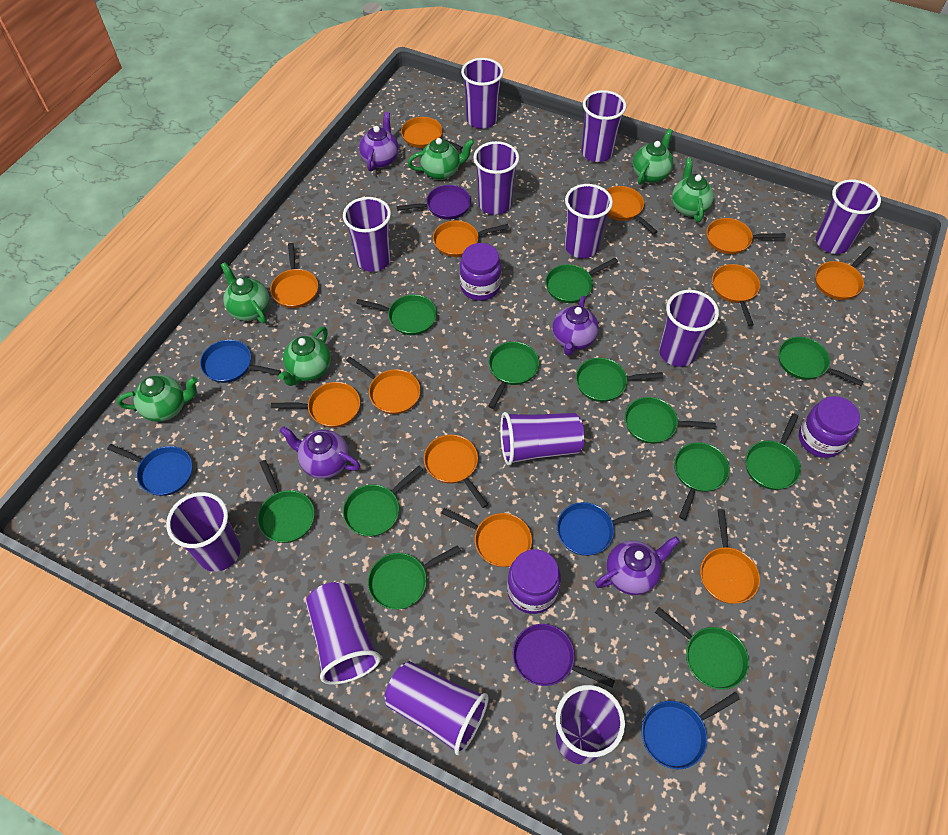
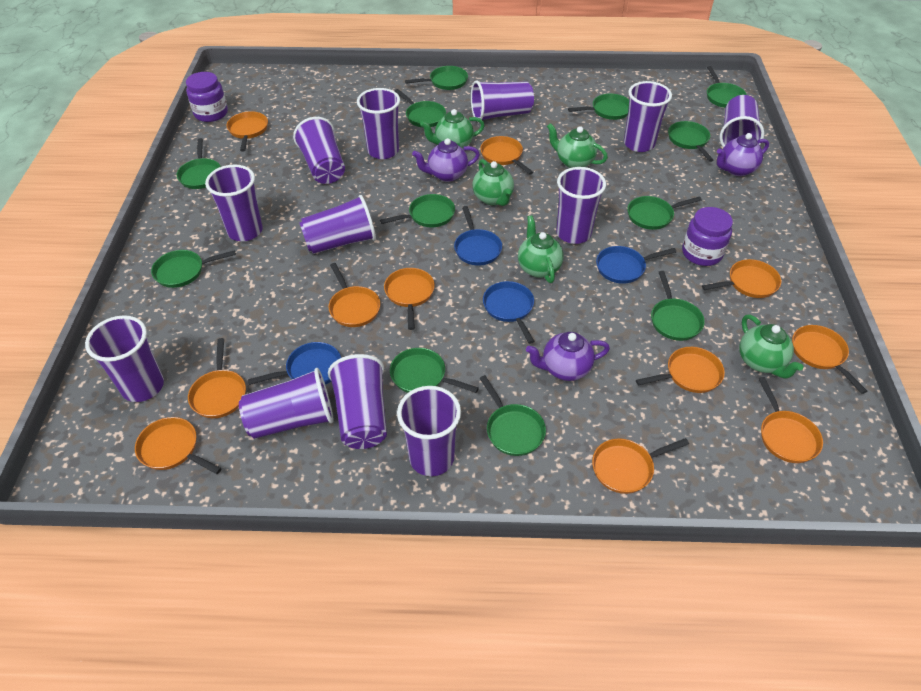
green teapot: 6 -> 5
orange pan: 12 -> 11
purple jar: 3 -> 2
purple pan: 2 -> 0
purple teapot: 4 -> 3

